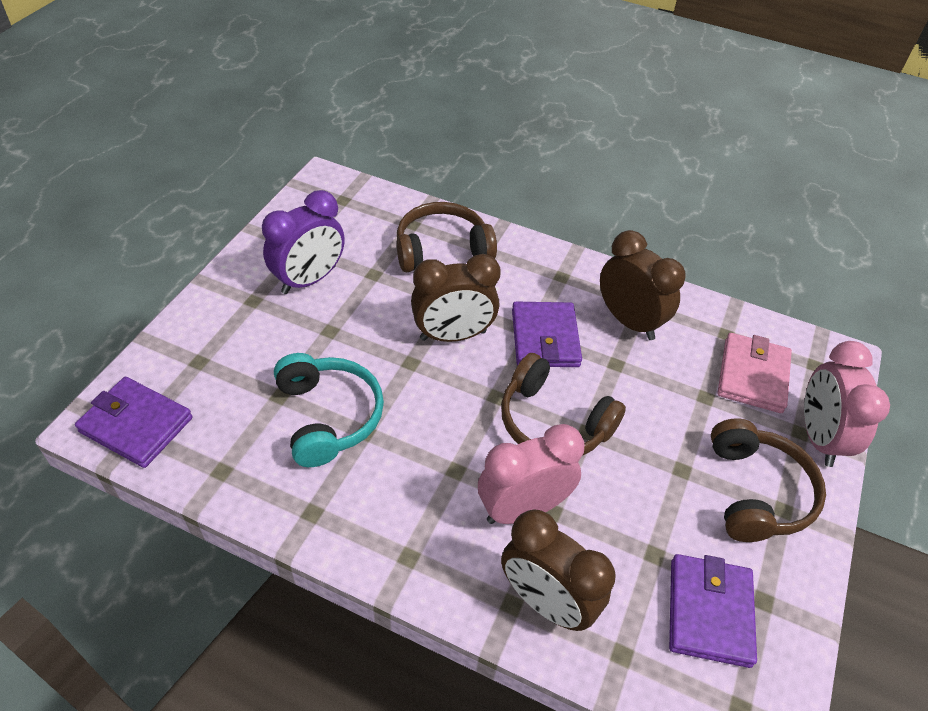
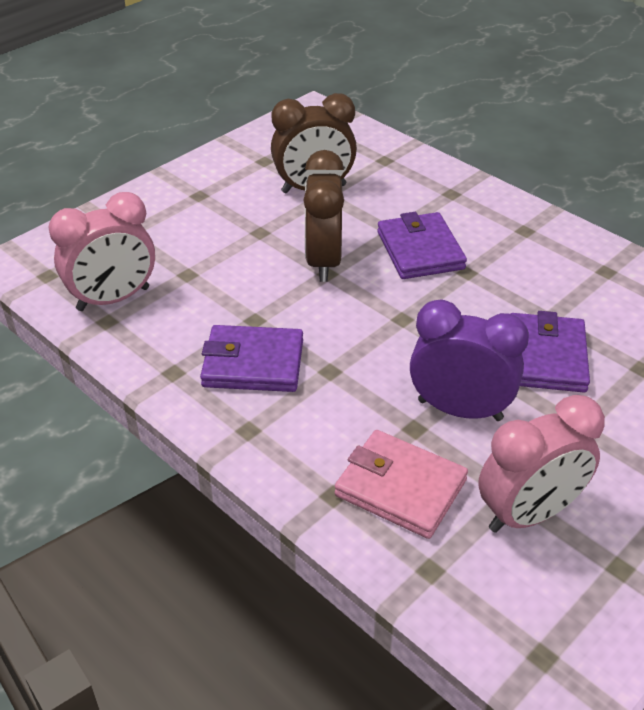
brown clock: 3 -> 2
brown headphones: 3 -> 0
turquoise headphones: 1 -> 0

